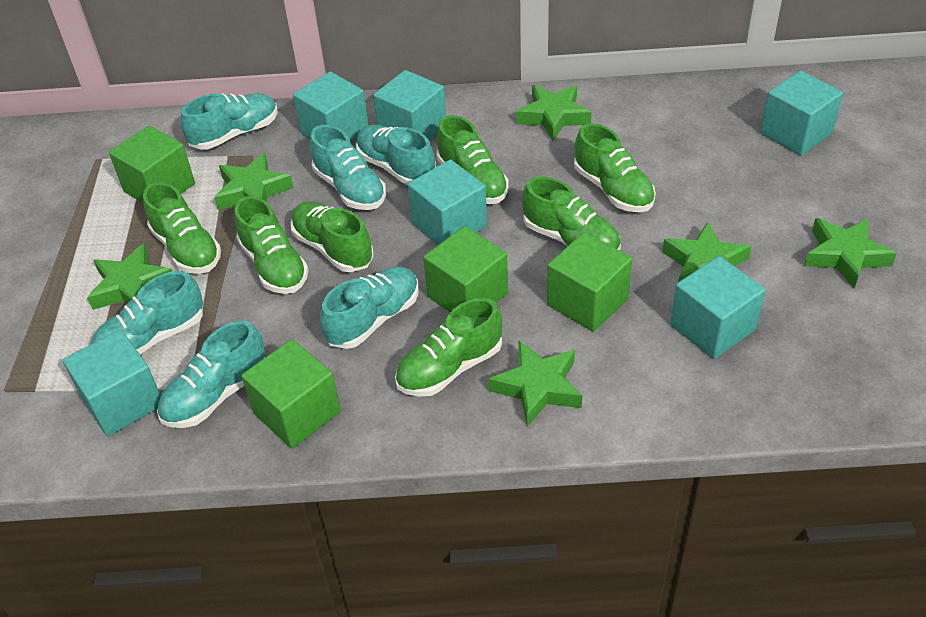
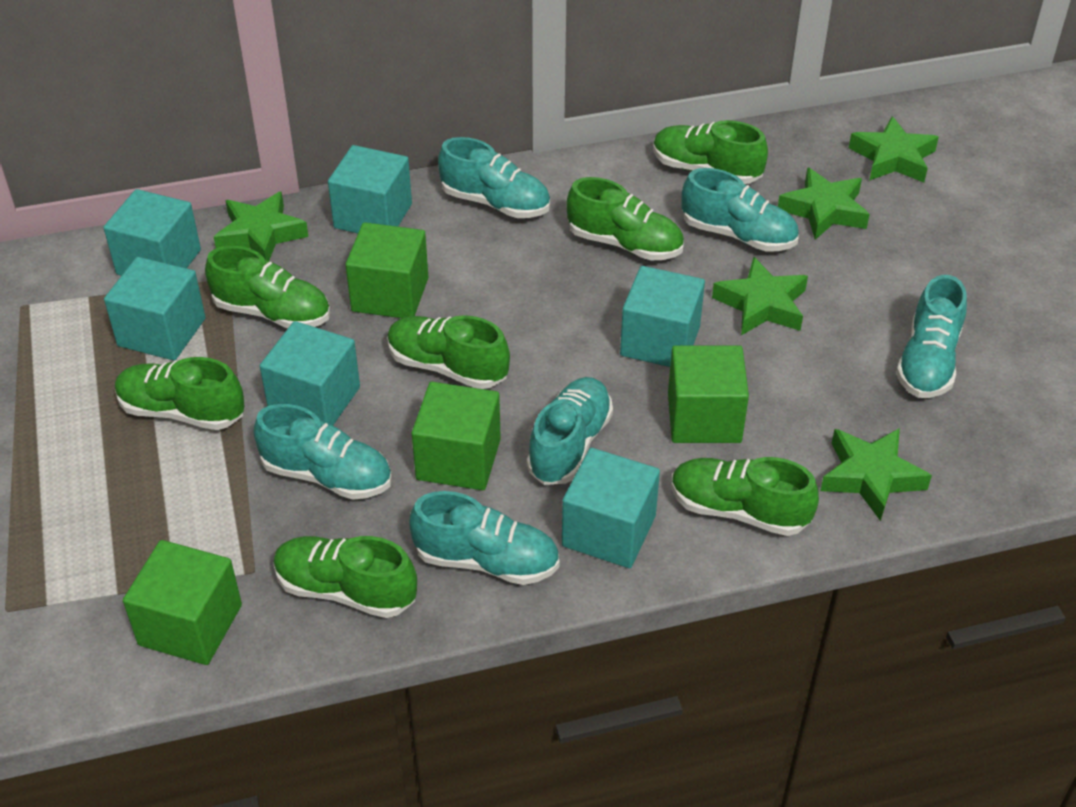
green star: 6 -> 5

